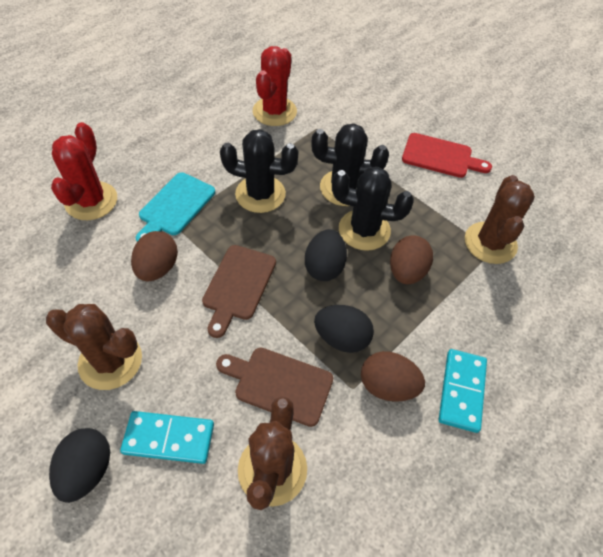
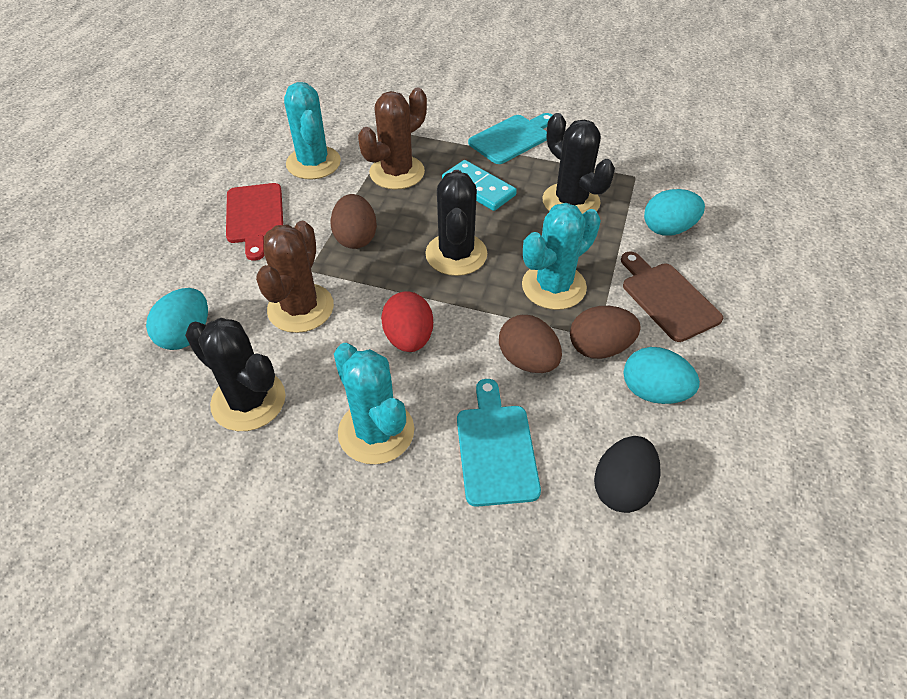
black egg: 3 -> 1
brown cactus: 3 -> 2
brown cutting board: 2 -> 1
red cactus: 2 -> 0
red egg: 0 -> 1
turquoise cactus: 0 -> 3
turquoise cutting board: 1 -> 2
turquoise domino: 2 -> 1
turquoise egg: 0 -> 3

